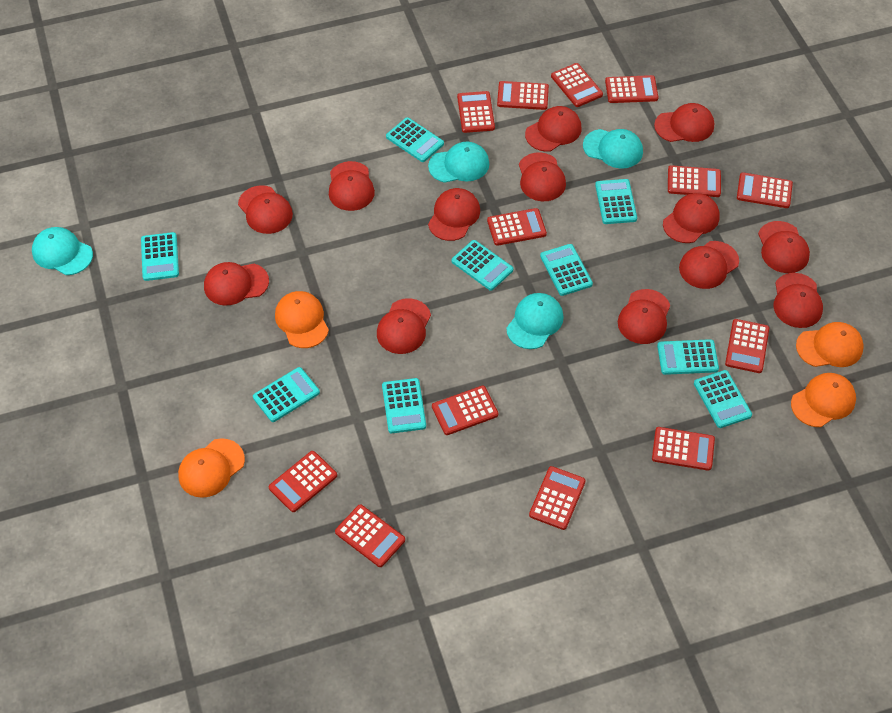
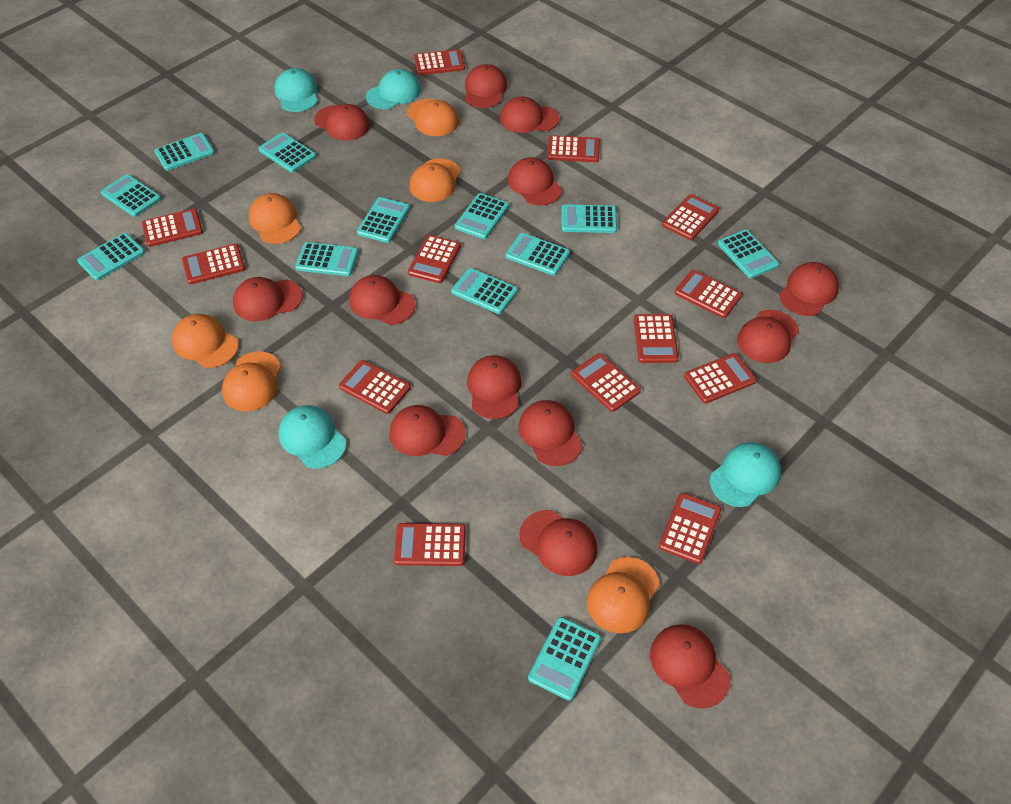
orange cap: 4 -> 6
turquoise calculator: 9 -> 12

